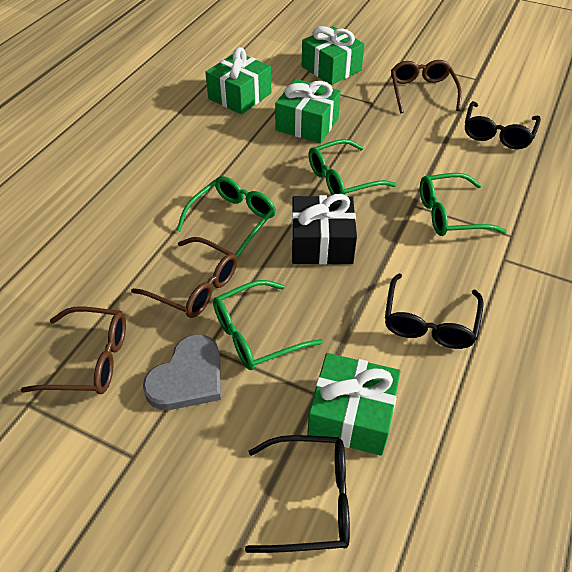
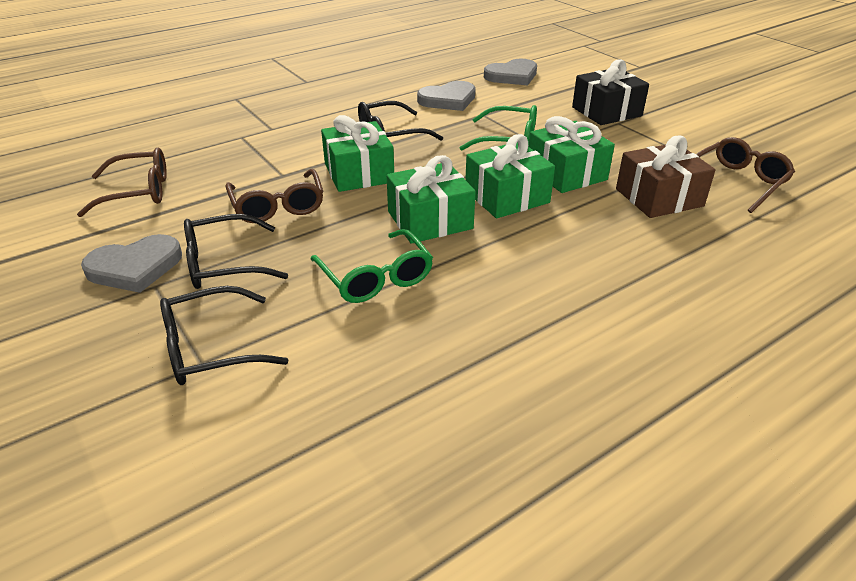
brown gift: 0 -> 1
green glasses: 4 -> 2
grey heart: 1 -> 3

